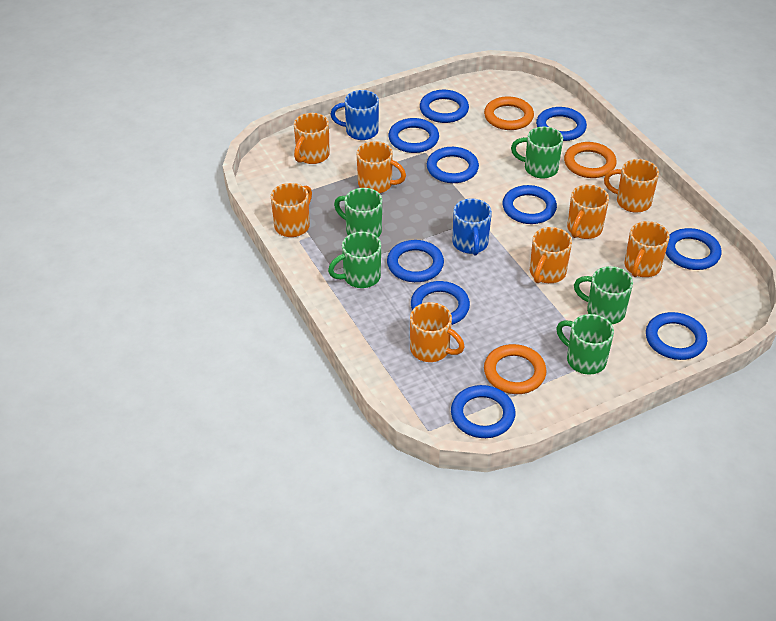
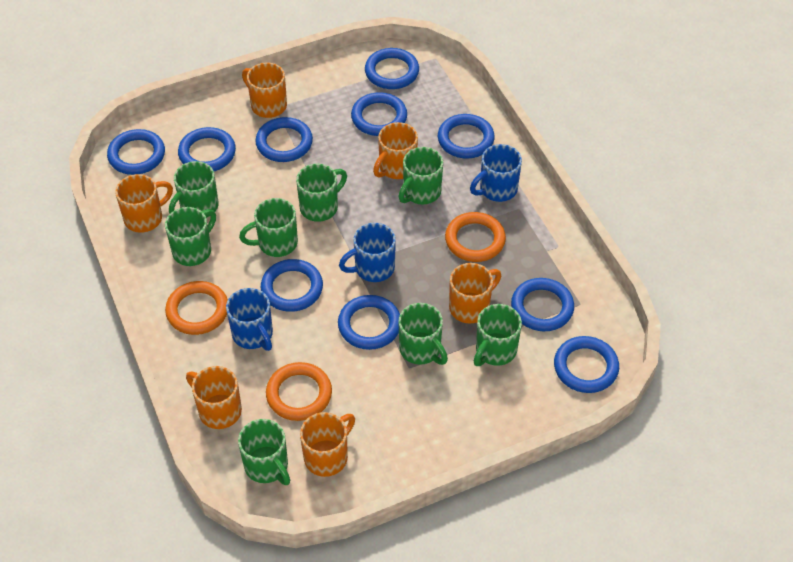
blue mug: 2 -> 3
green mug: 5 -> 8
orange mug: 8 -> 6

